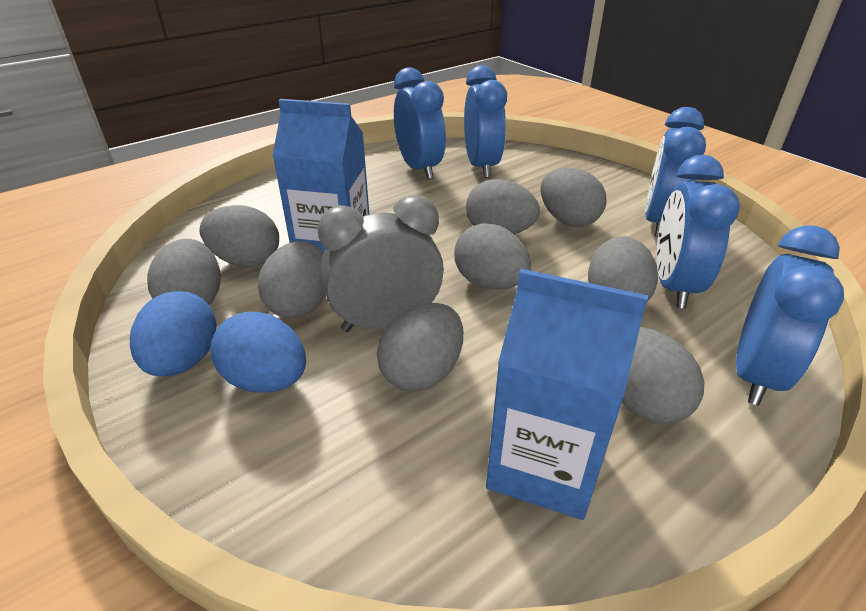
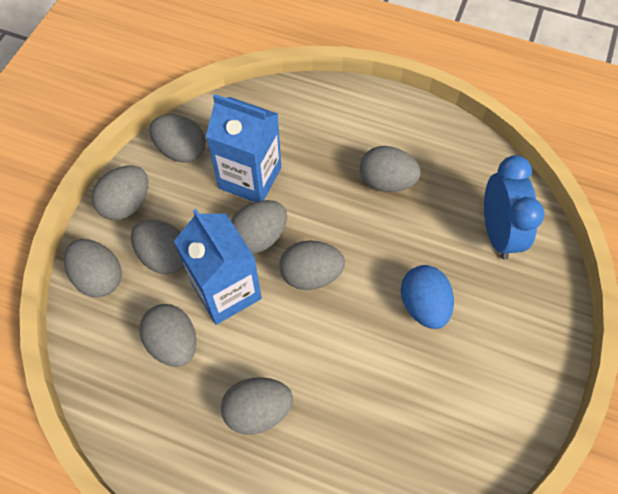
blue clock: 5 -> 1
blue egg: 2 -> 1
grey clock: 1 -> 0

